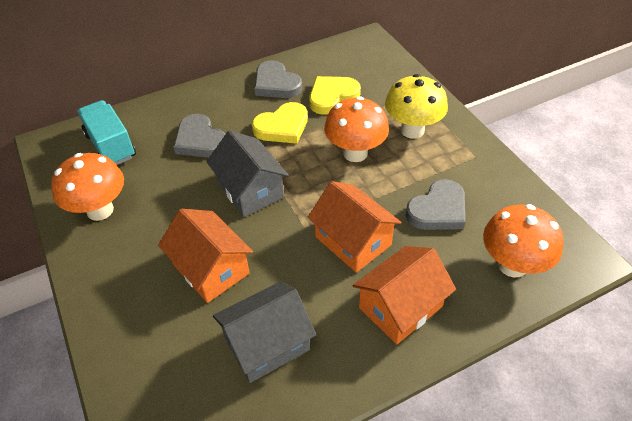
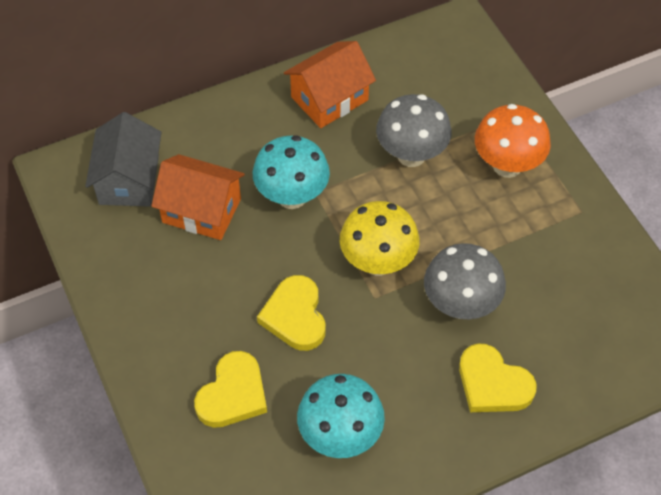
grey heart: 3 -> 0
grey house: 2 -> 1
grey mushroom: 0 -> 2
orange house: 3 -> 2
orange mushroom: 3 -> 1
turquoise mushroom: 0 -> 2
turquoise truck: 1 -> 0
yellow heart: 2 -> 3

